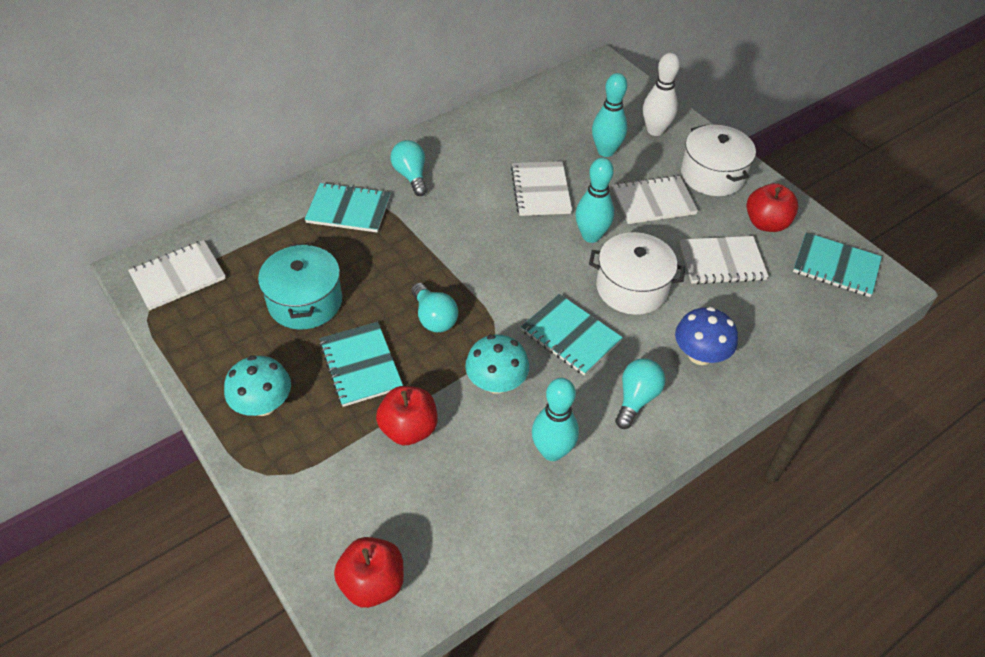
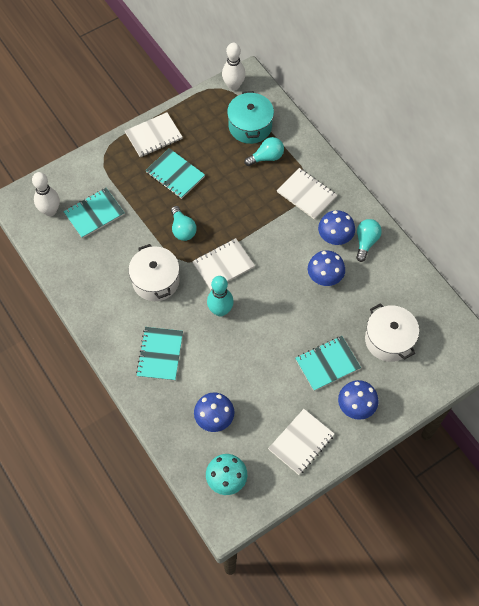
blue mushroom: 1 -> 4
red apple: 3 -> 0
turquoise bowling pin: 3 -> 1
turquoise mushroom: 2 -> 1
white bowling pin: 1 -> 2

